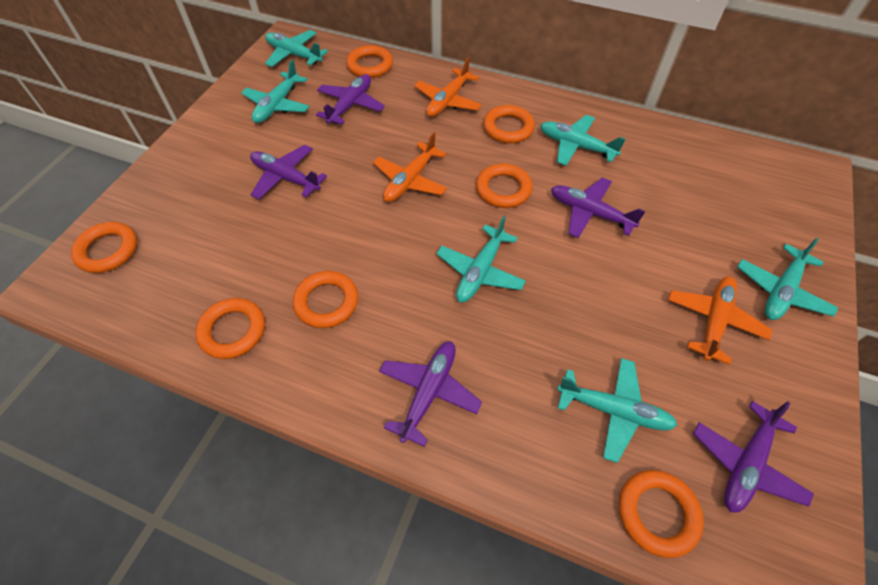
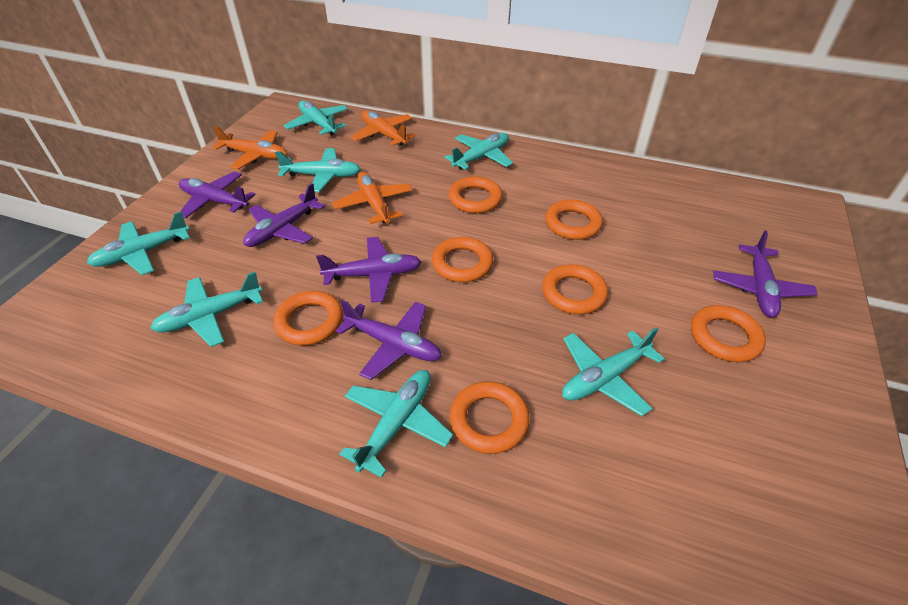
turquoise plane: 6 -> 7

